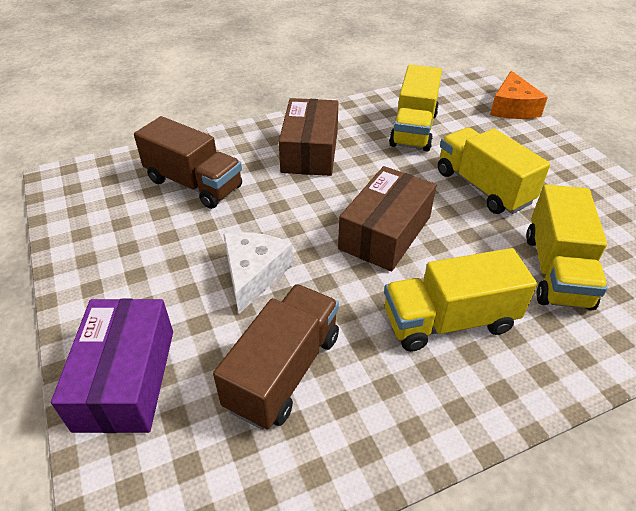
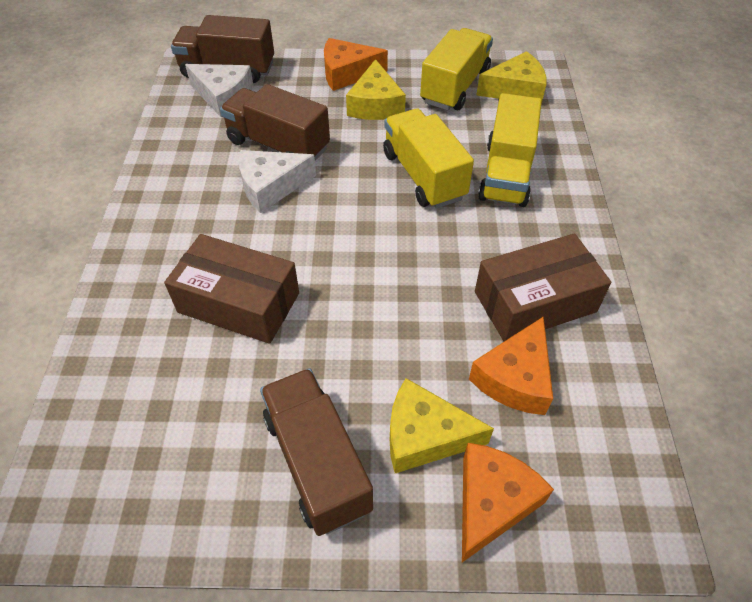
brown truck: 2 -> 3
orange cheese: 1 -> 3
purple box: 1 -> 0
white cheese: 1 -> 2
yellow cheese: 0 -> 3
yellow truck: 4 -> 3

